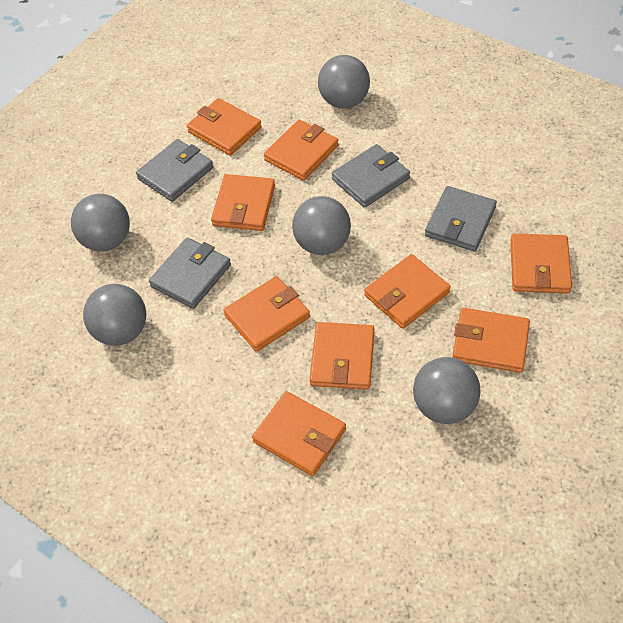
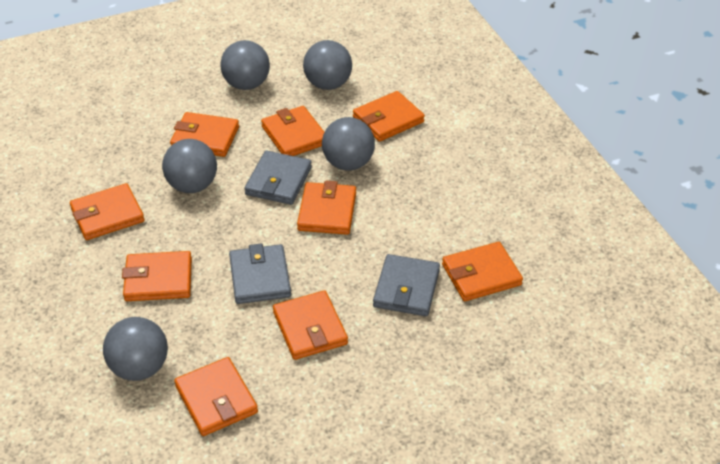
grey wallet: 4 -> 3

